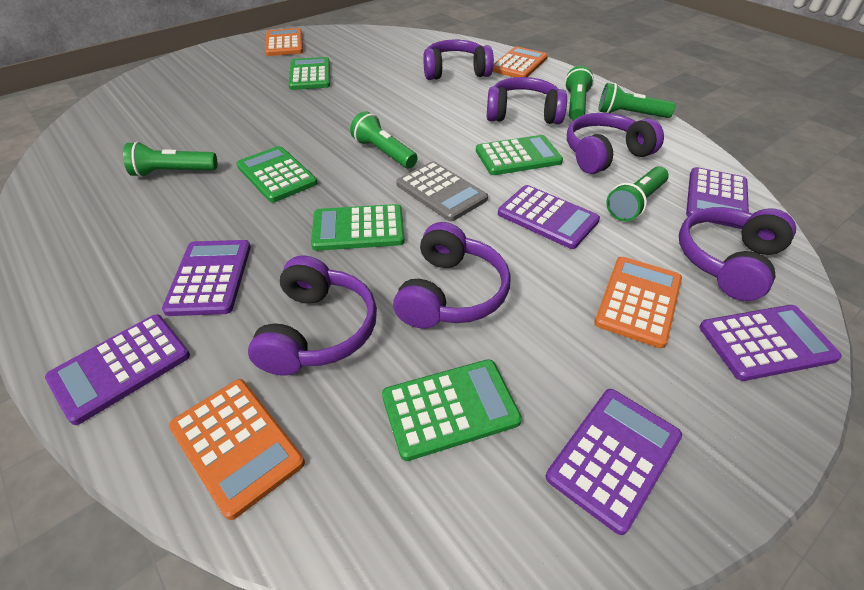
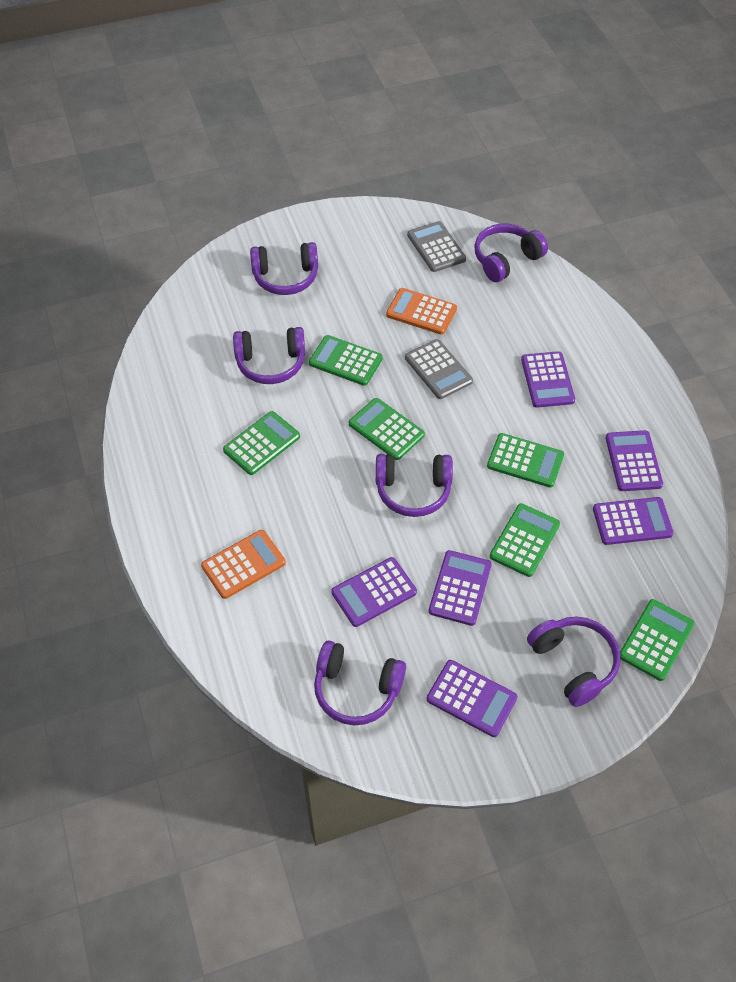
green calculator: 5 -> 6
green flashlight: 5 -> 0
grey calculator: 1 -> 2
orange calculator: 4 -> 2

